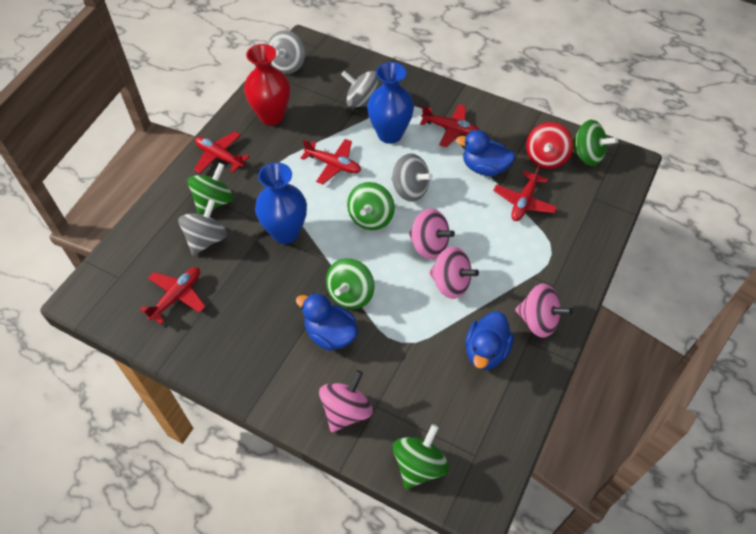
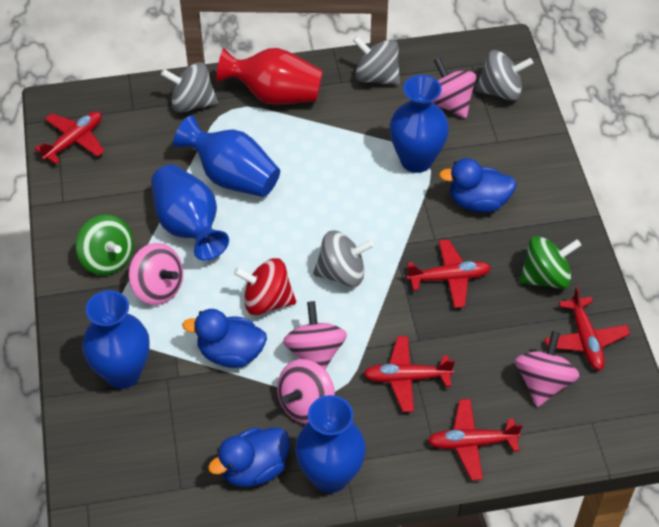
blue vase: 2 -> 5
green spinning top: 5 -> 2
pink spinning top: 4 -> 5

